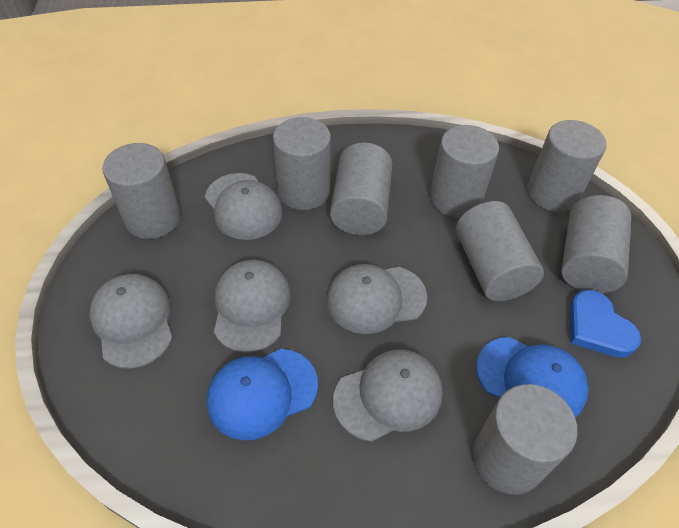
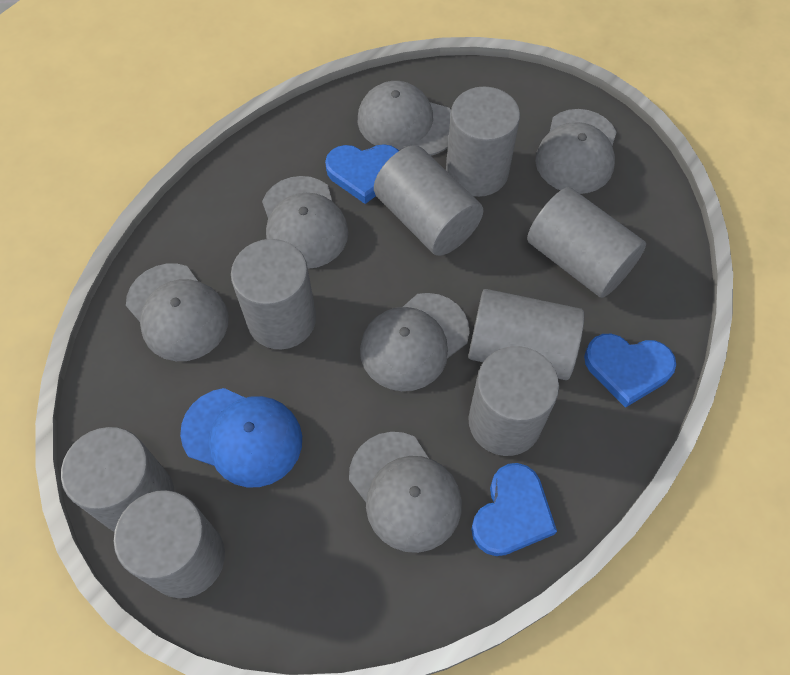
blue cap: 2 -> 1
blue heart: 1 -> 3
grey cap: 5 -> 6

